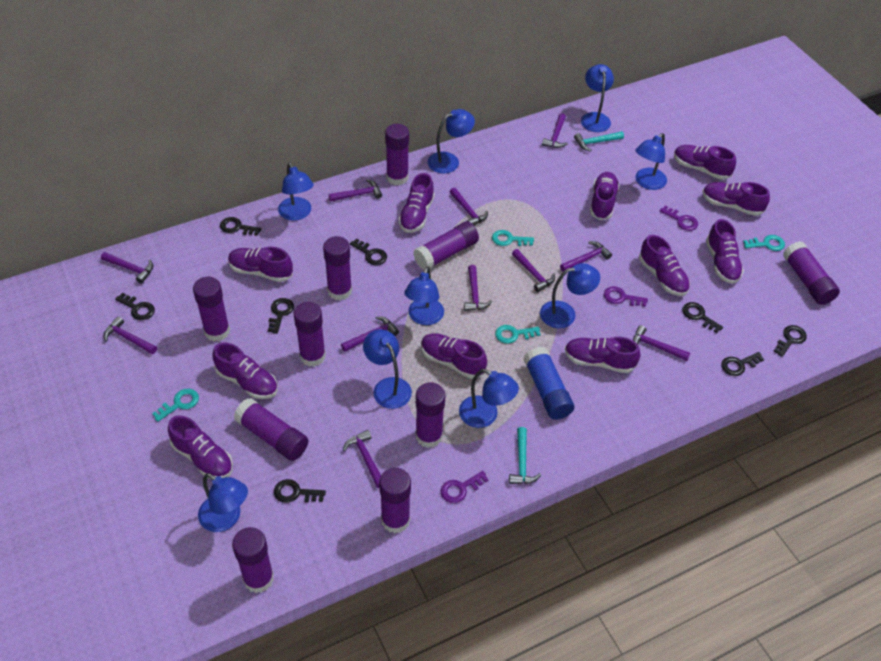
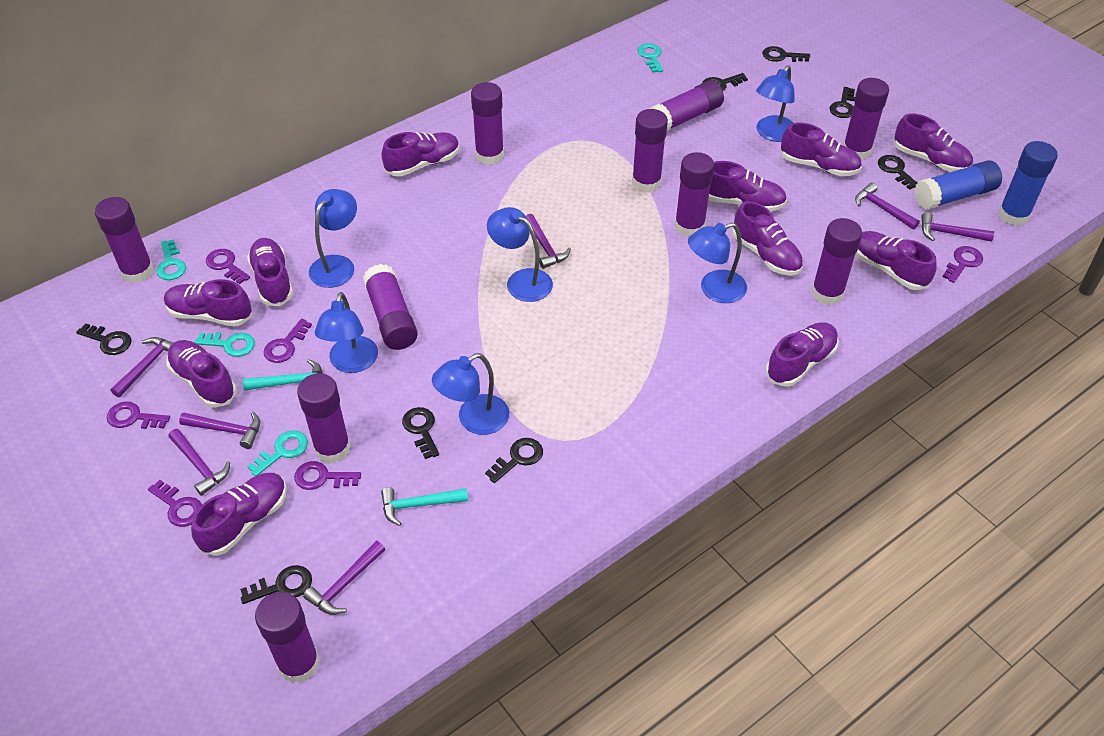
blue glue stick: 1 -> 2
blue lamp: 9 -> 6
purple hammer: 11 -> 7
purple key: 3 -> 6

